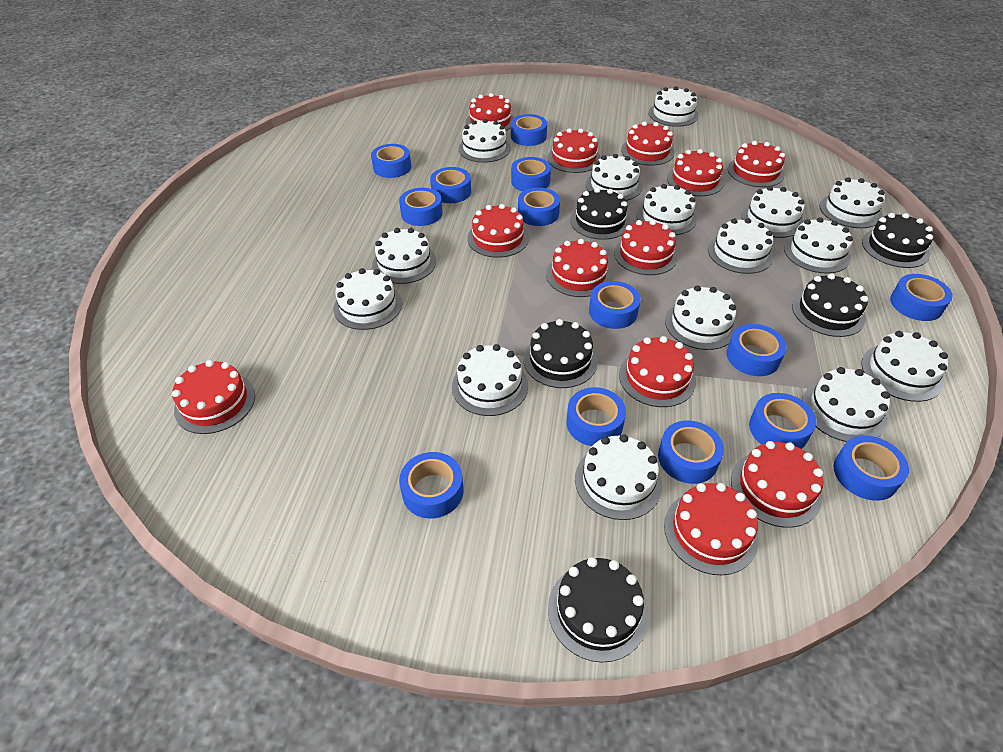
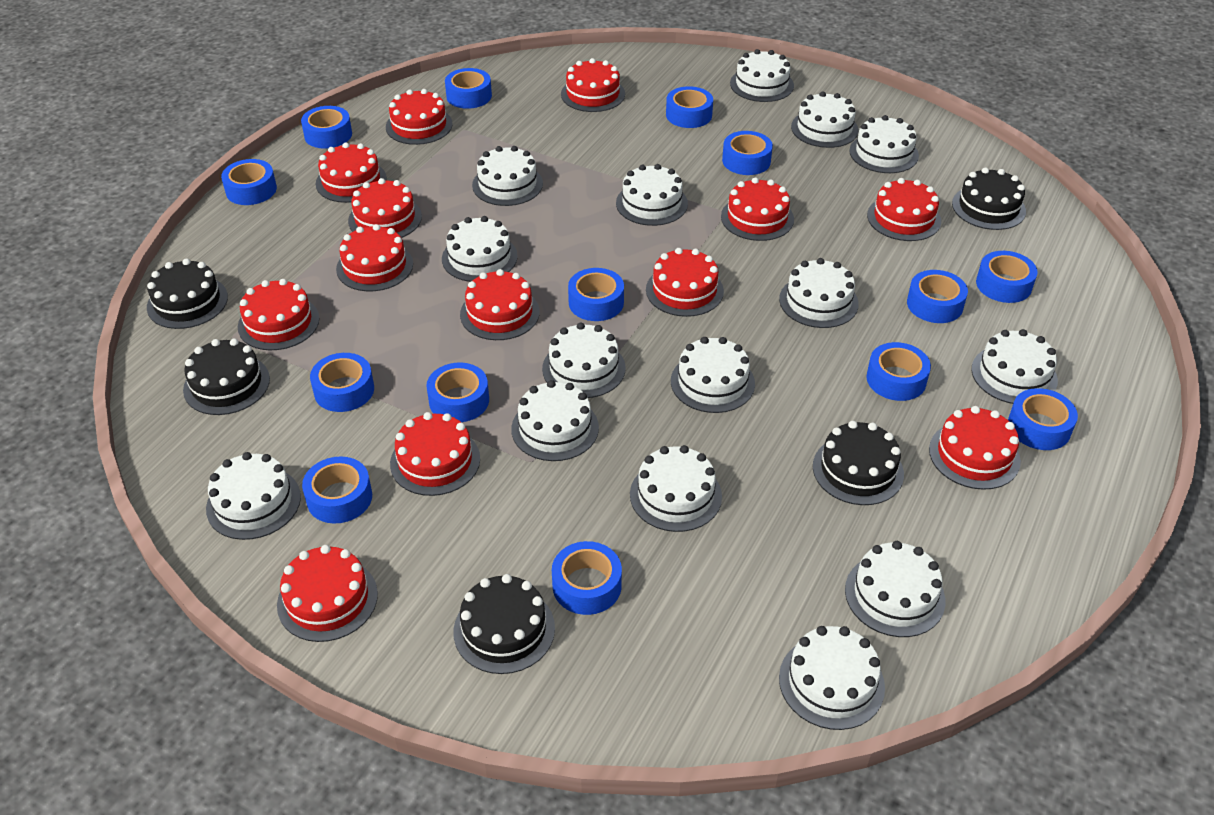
red cake: 12 -> 13

